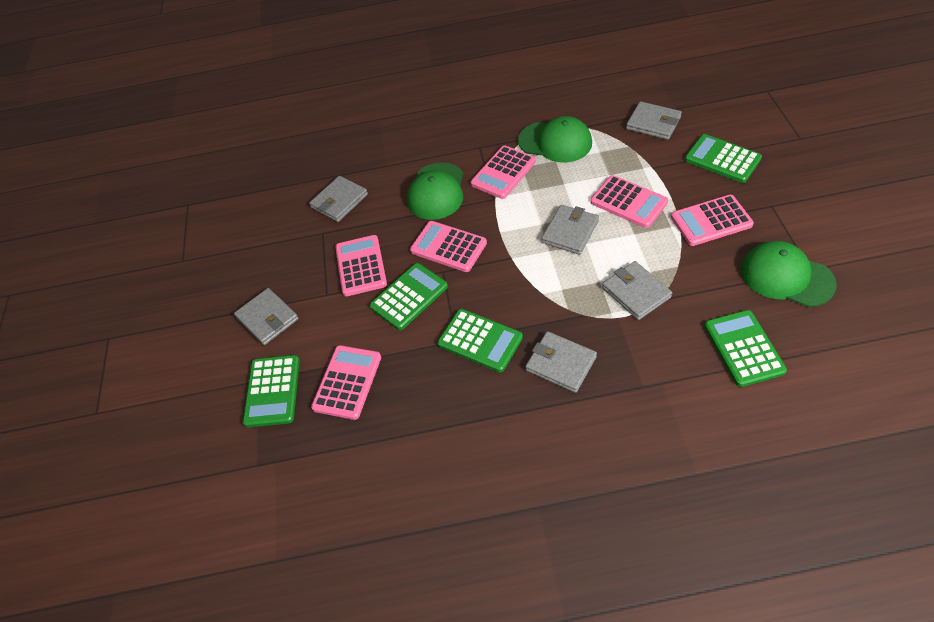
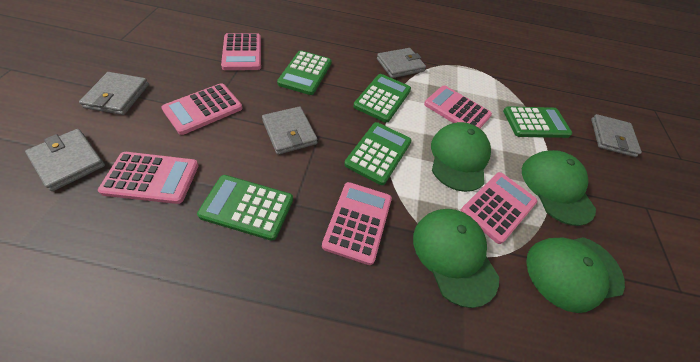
green cap: 3 -> 4
grey wallet: 6 -> 5

